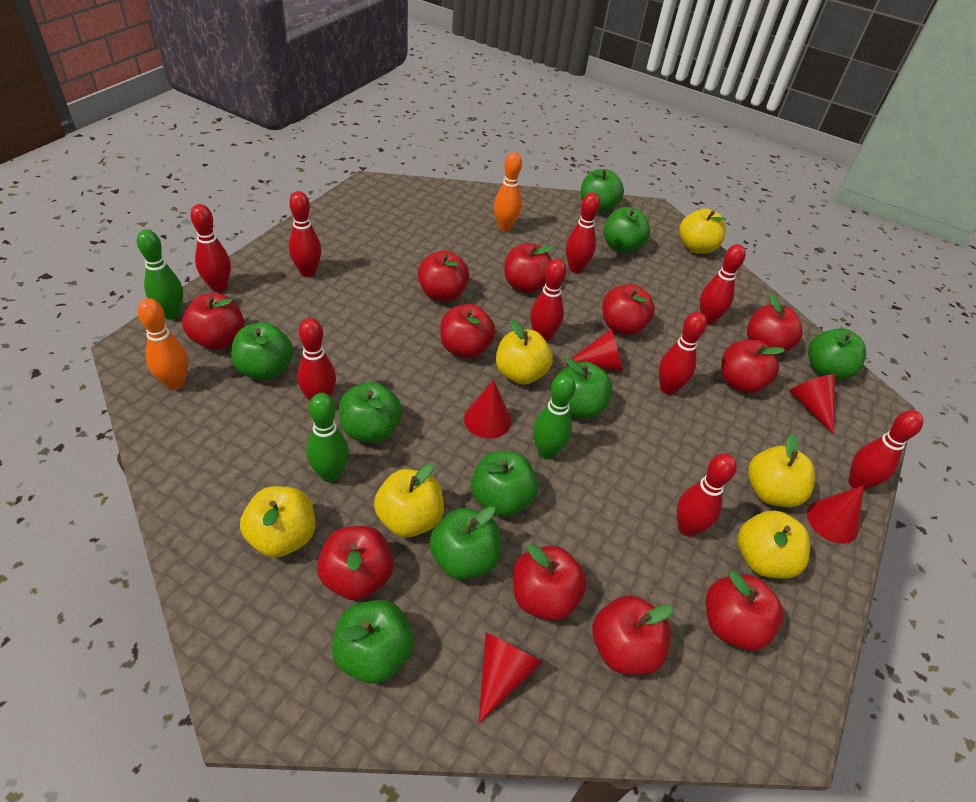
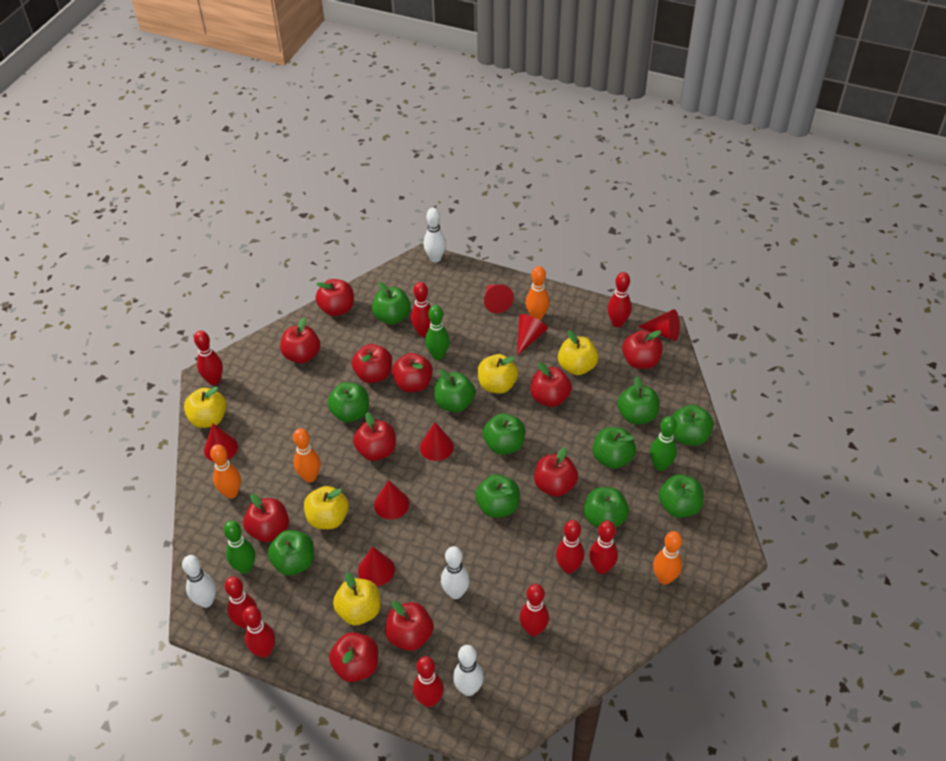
green apple: 9 -> 11
orange bowling pin: 2 -> 4
red cone: 5 -> 7
white bowling pin: 0 -> 4
yellow apple: 6 -> 5

